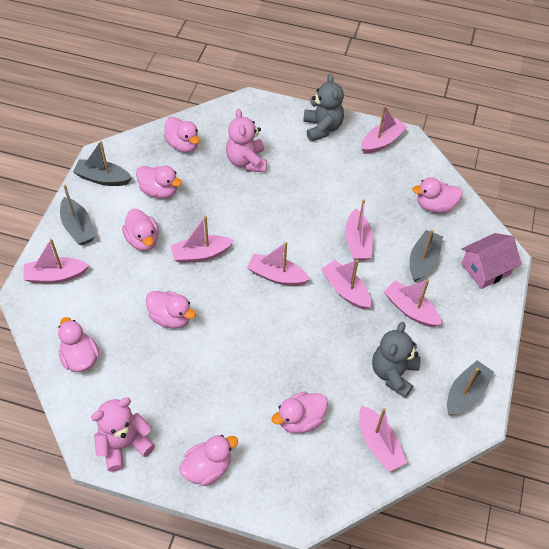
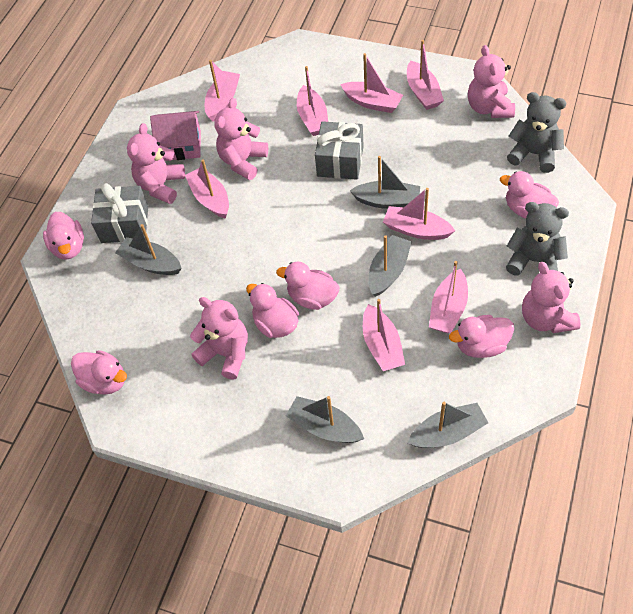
grey boat: 4 -> 5
grey gift: 0 -> 2
pink duck: 8 -> 6
pink teddy bear: 2 -> 5

